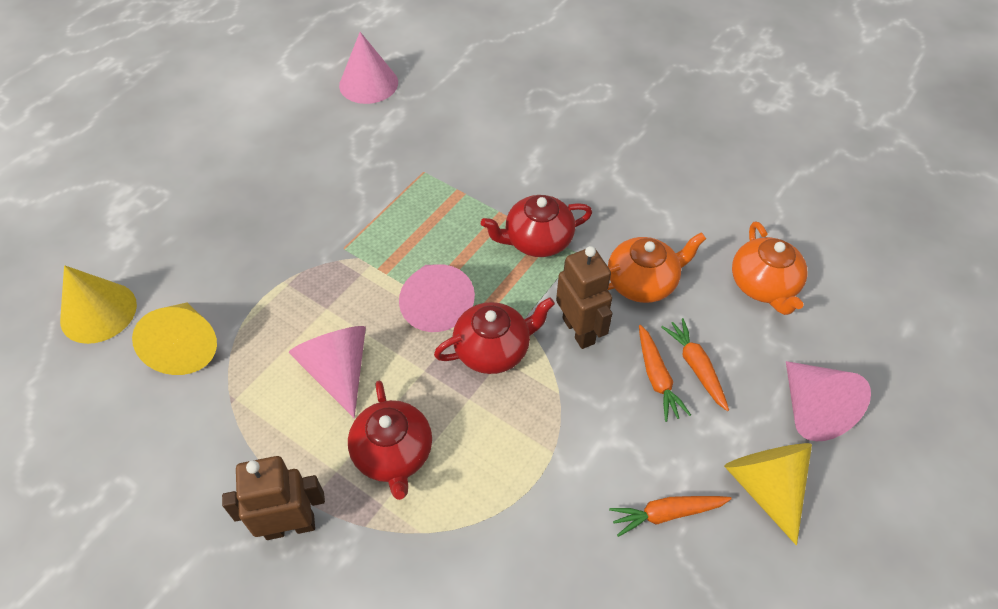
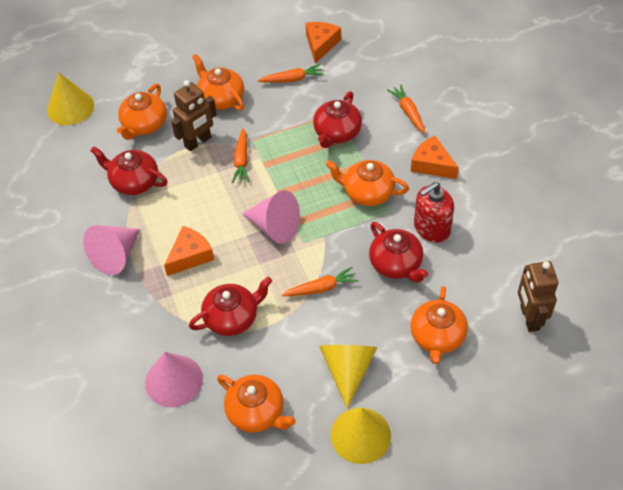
orange carrot: 3 -> 4
orange cheese: 0 -> 3
orange teapot: 2 -> 5
pink cone: 4 -> 3
red soap dispenser: 0 -> 1
red teapot: 3 -> 4

